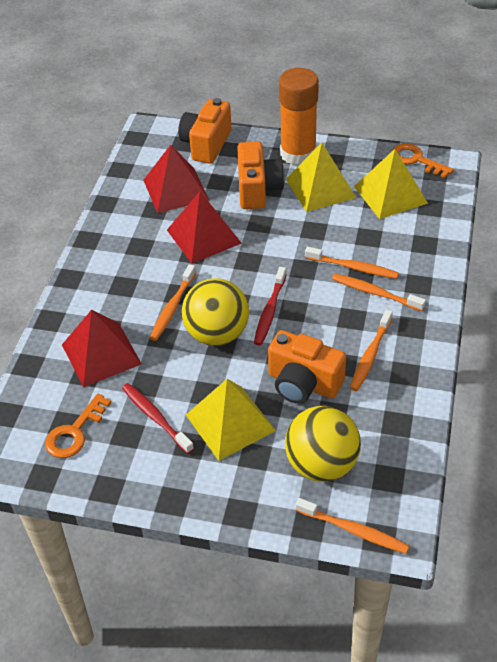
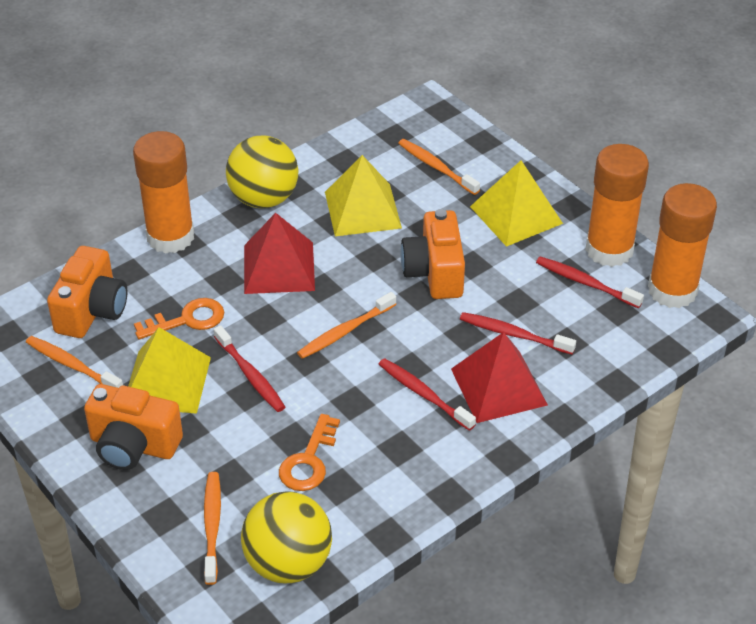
orange glue stick: 1 -> 3
orange toothbrush: 5 -> 4
red pyramid: 3 -> 2
red toothbrush: 2 -> 4

